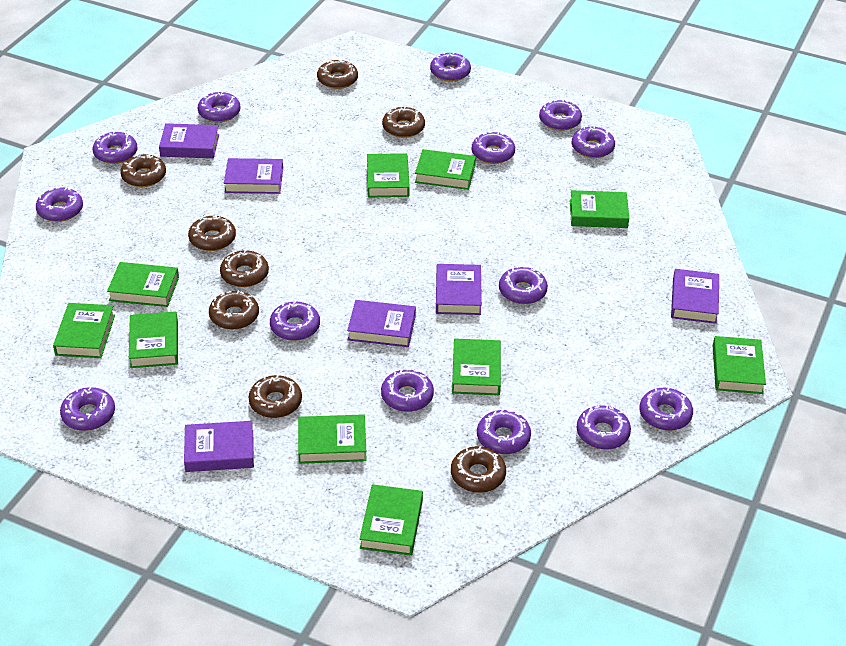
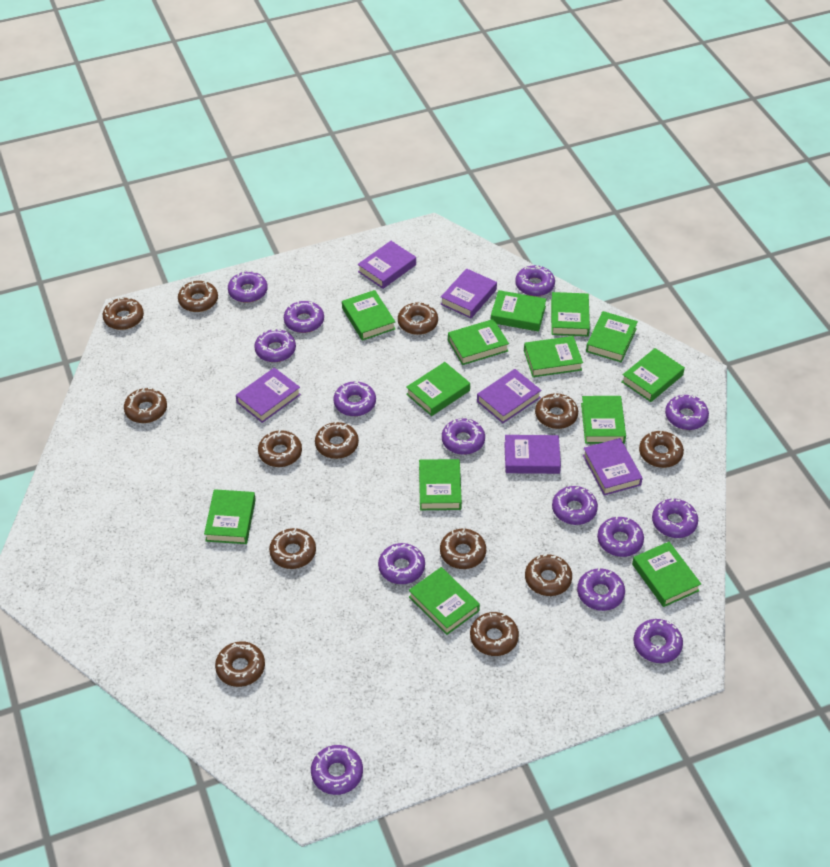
brown donut: 8 -> 13
green book: 10 -> 13

